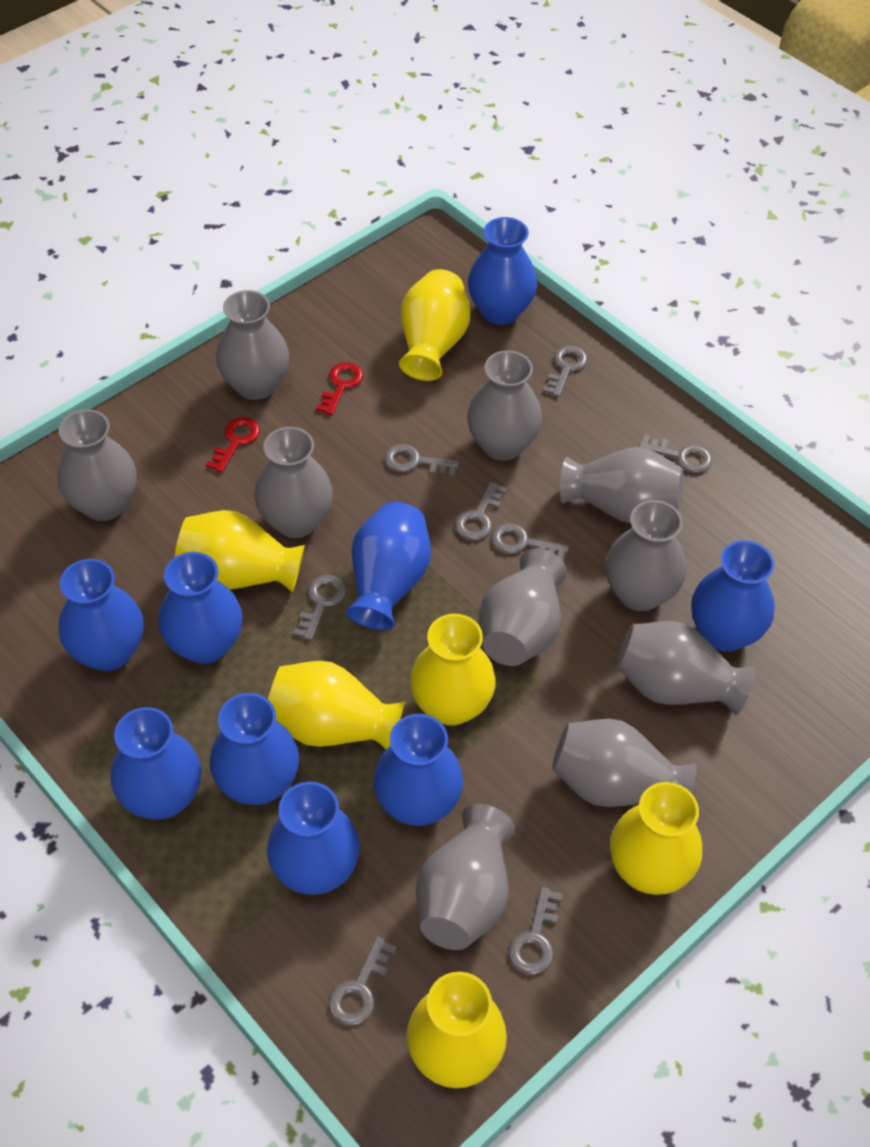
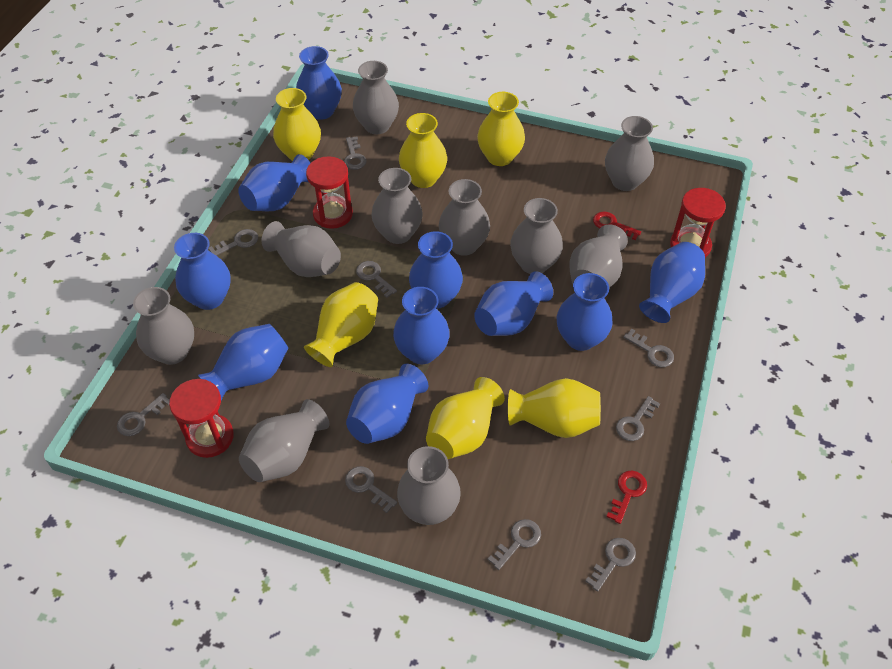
blue vase: 9 -> 10
grey key: 8 -> 9
red hourglass: 0 -> 3

